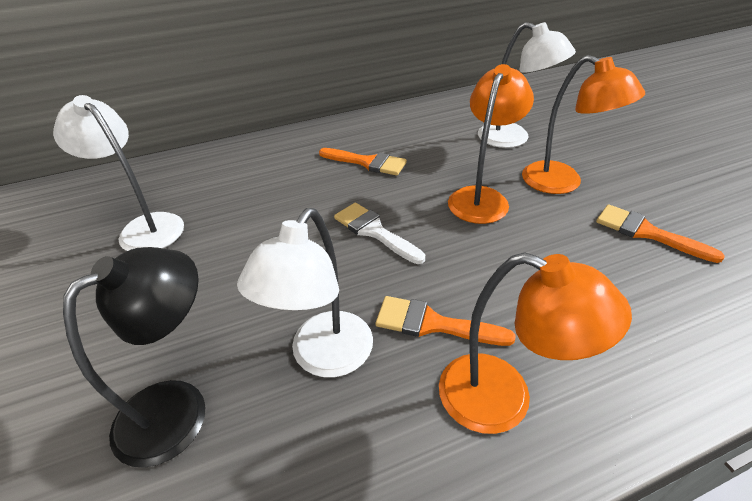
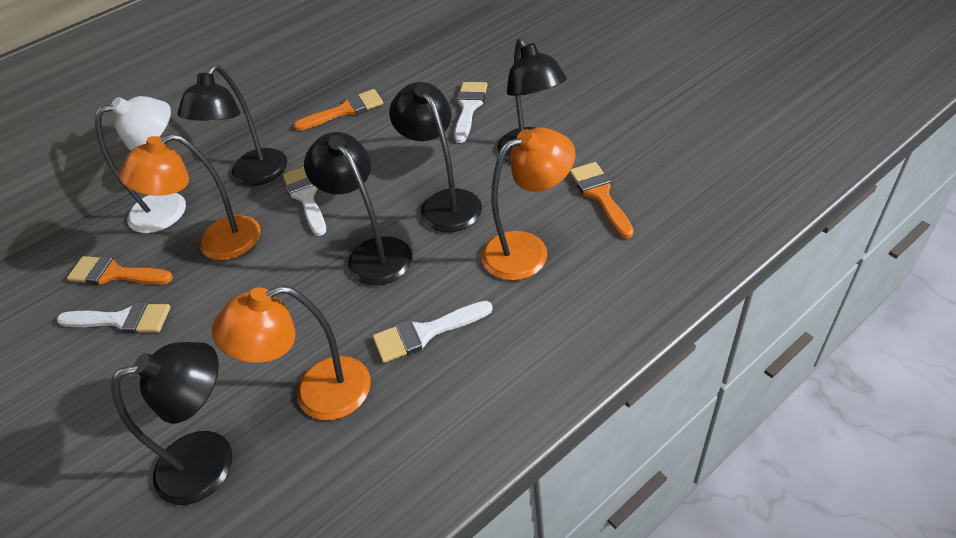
black lamp: 1 -> 5
white brush: 1 -> 4
white lamp: 3 -> 1

